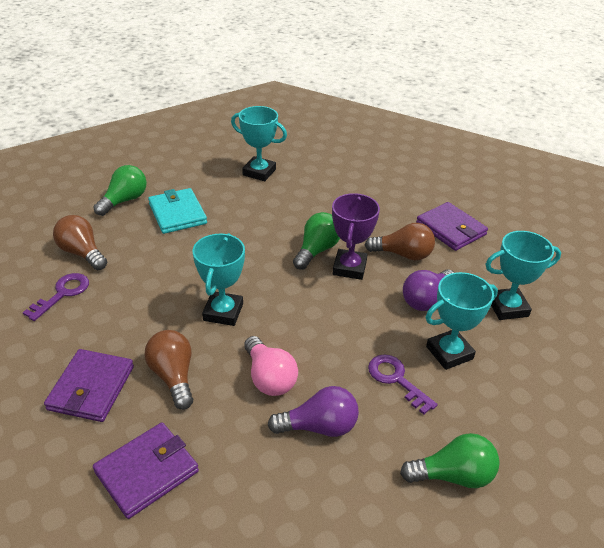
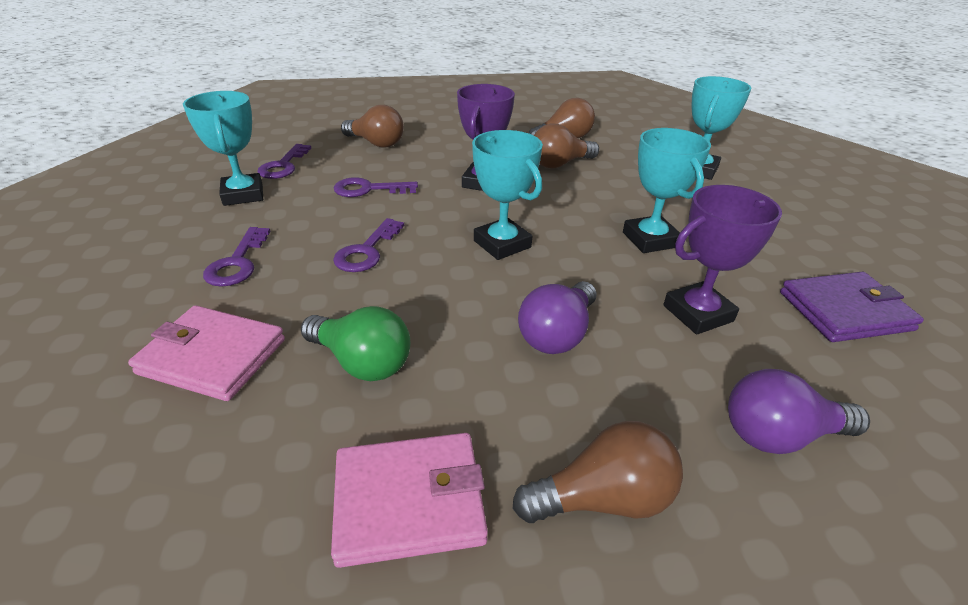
brown light bulb: 3 -> 4
green light bulb: 3 -> 1
pink light bulb: 1 -> 0
pink wallet: 0 -> 2
purple key: 2 -> 4
purple trophy: 1 -> 2
purple wallet: 3 -> 1
turquoise wallet: 1 -> 0

